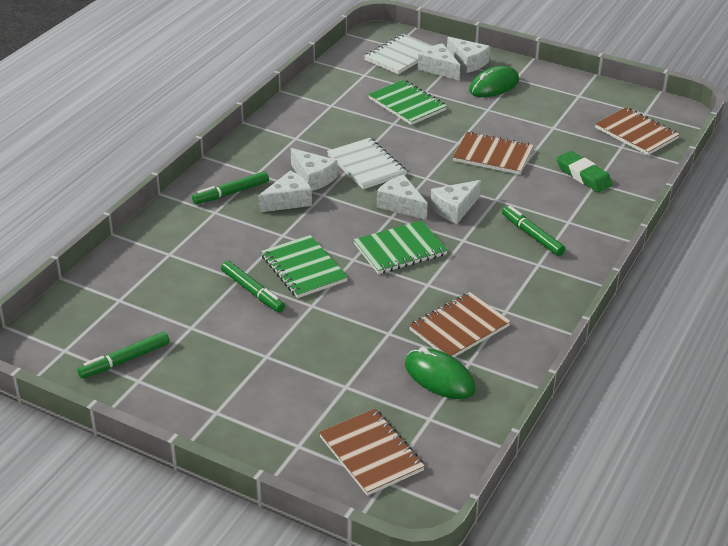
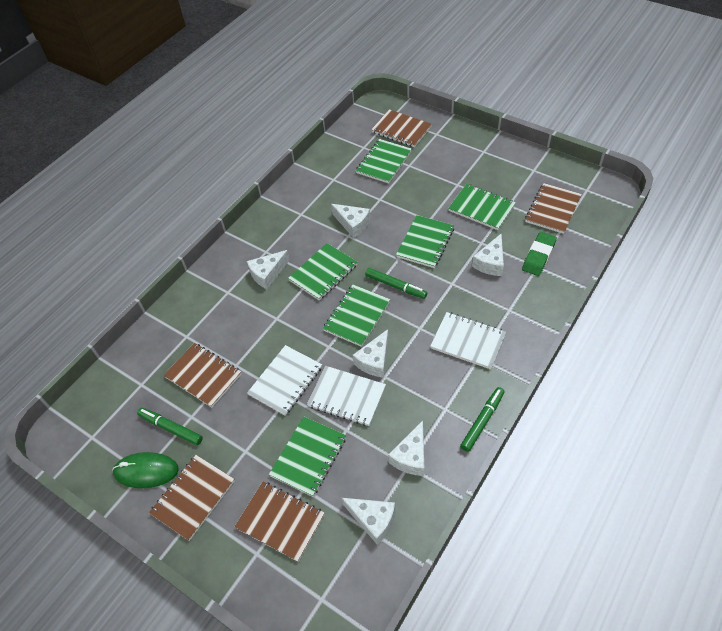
brown notebook: 4 -> 5
green marker: 4 -> 3
green mouse: 2 -> 1
green notebook: 3 -> 6
white notebook: 2 -> 3

